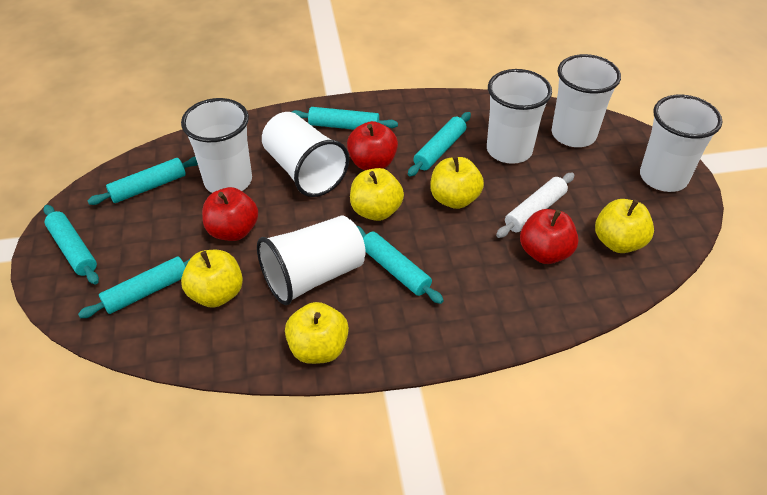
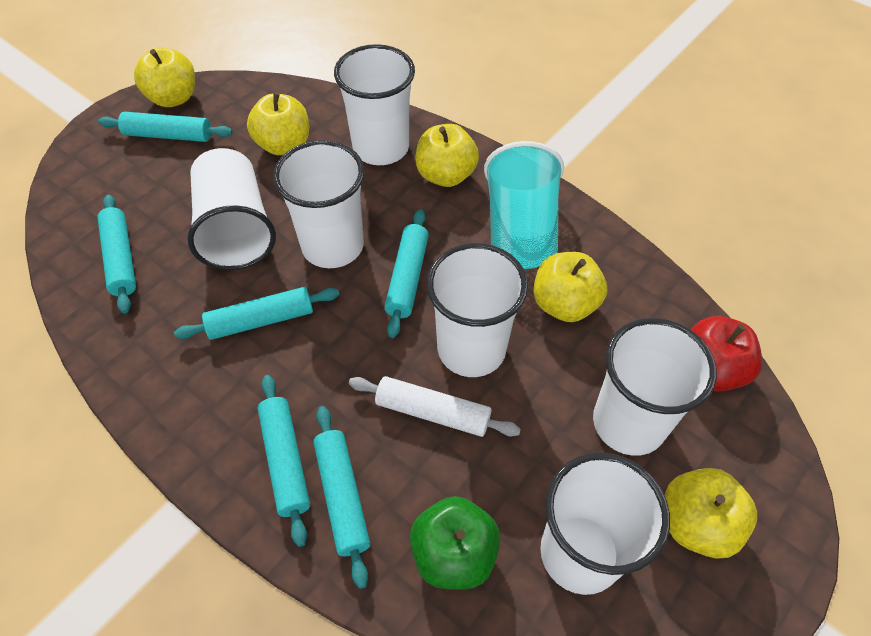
green apple: 0 -> 1
red apple: 3 -> 1
turquoise cup: 0 -> 1

